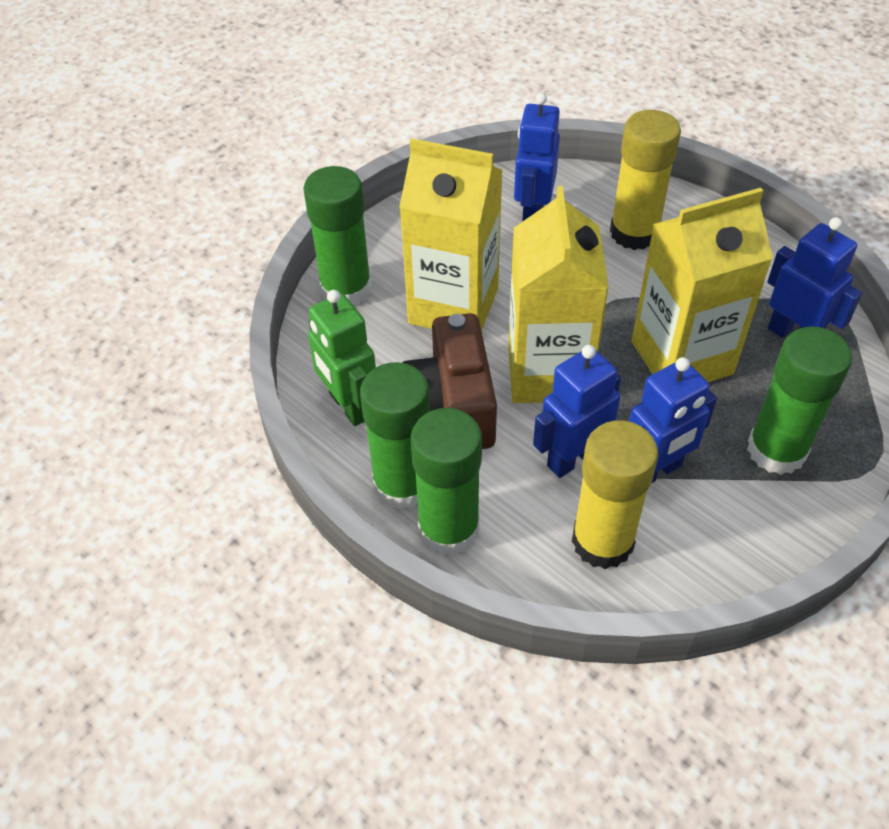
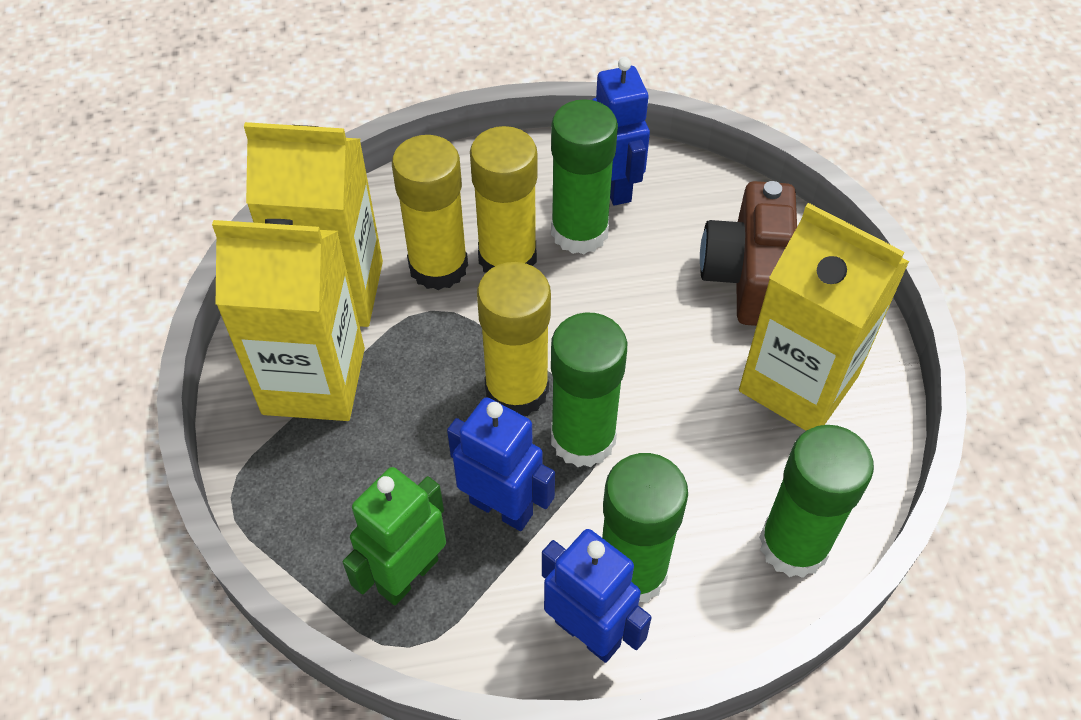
blue robot: 4 -> 3
yellow glue stick: 2 -> 3

